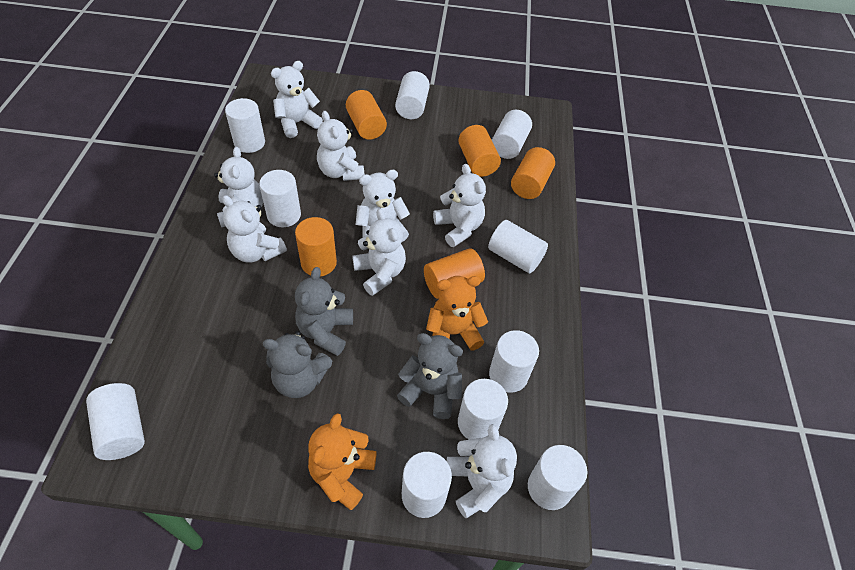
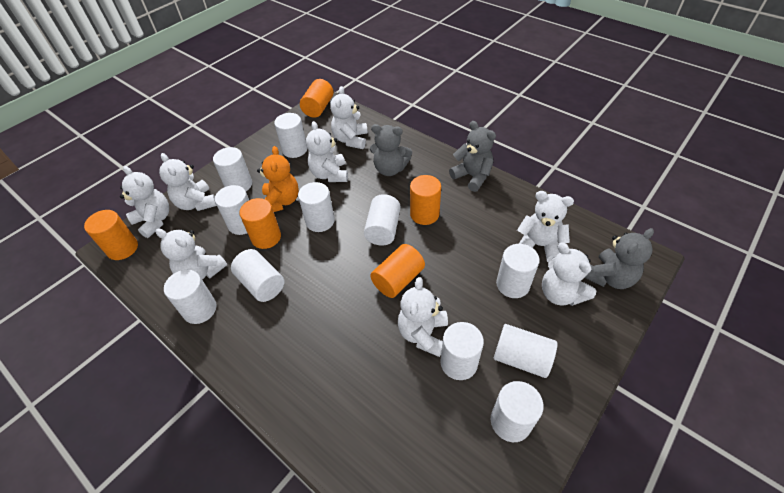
orange teddy bear: 2 -> 1
white cylinder: 10 -> 11

